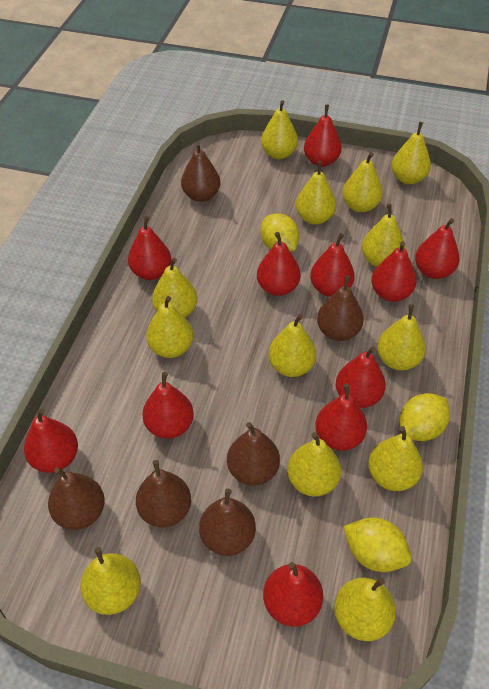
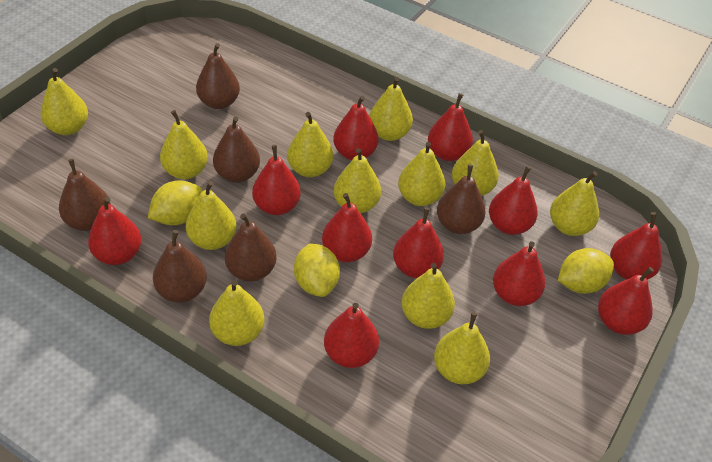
yellow pear: 13 -> 12

